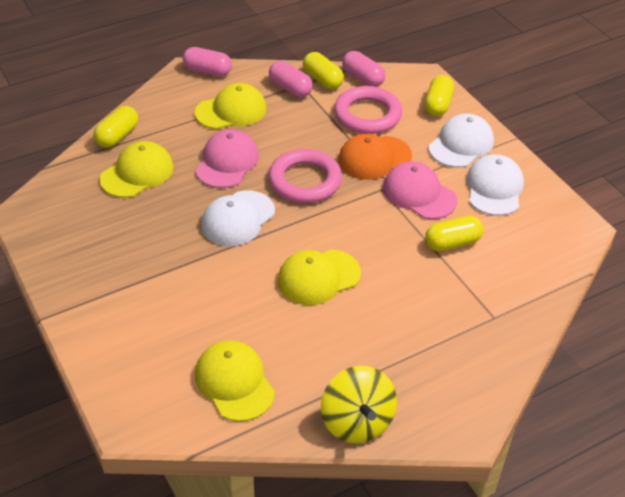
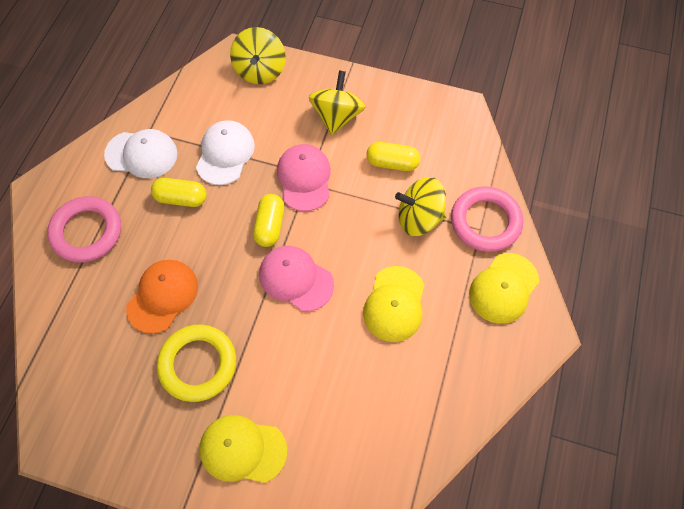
pink capsule: 3 -> 0
white cap: 3 -> 2
yellow cap: 4 -> 3
yellow capsule: 4 -> 3
yellow ring: 0 -> 1
yellow spinning top: 1 -> 3

